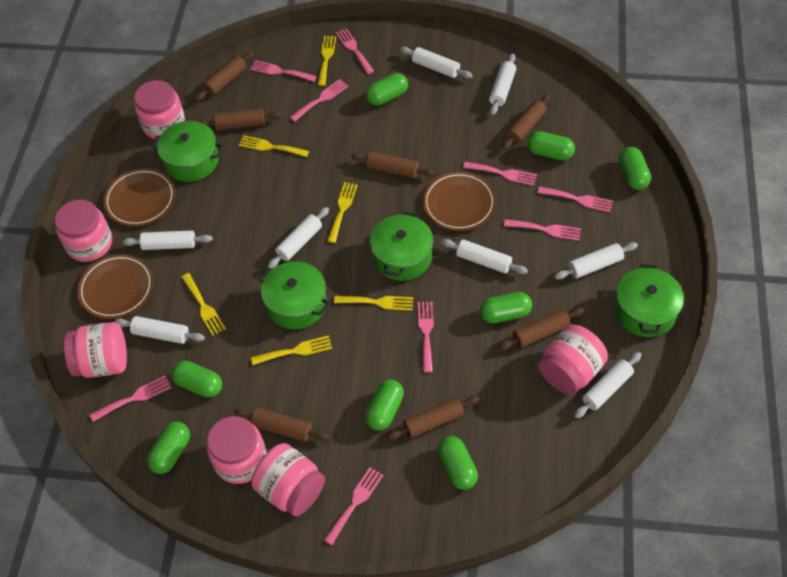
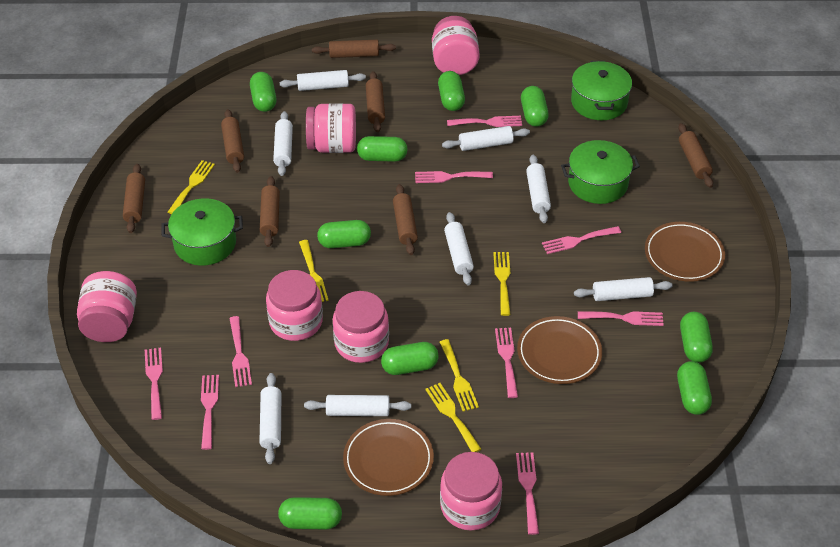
green capsule: 8 -> 9
green pot: 4 -> 3
yellow fork: 6 -> 5

